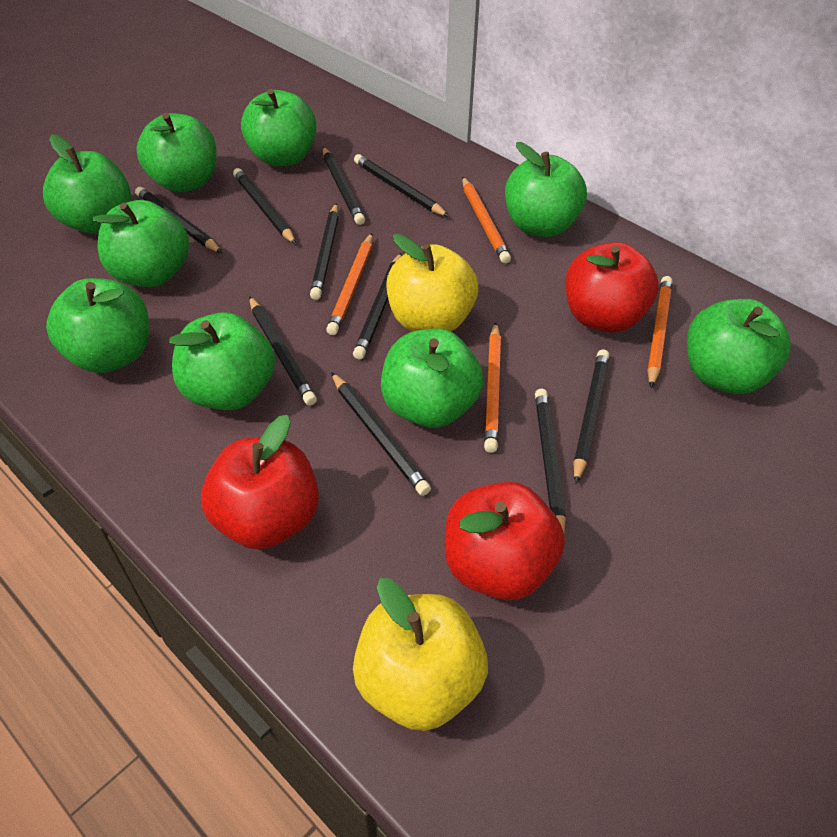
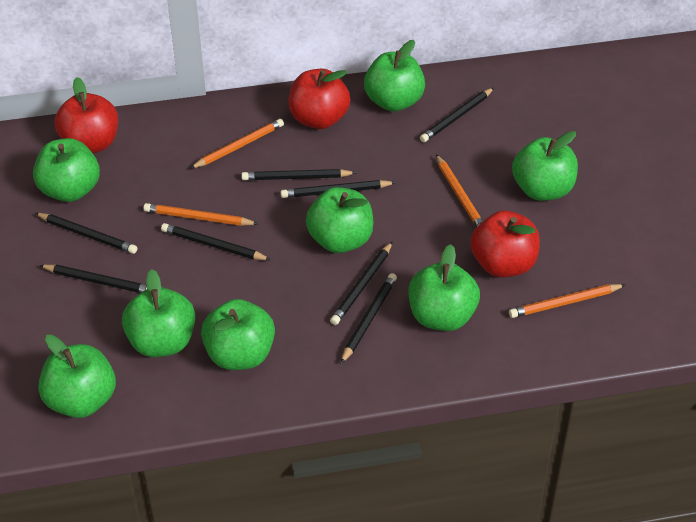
black pencil: 10 -> 8
green apple: 9 -> 8
yellow apple: 2 -> 0

